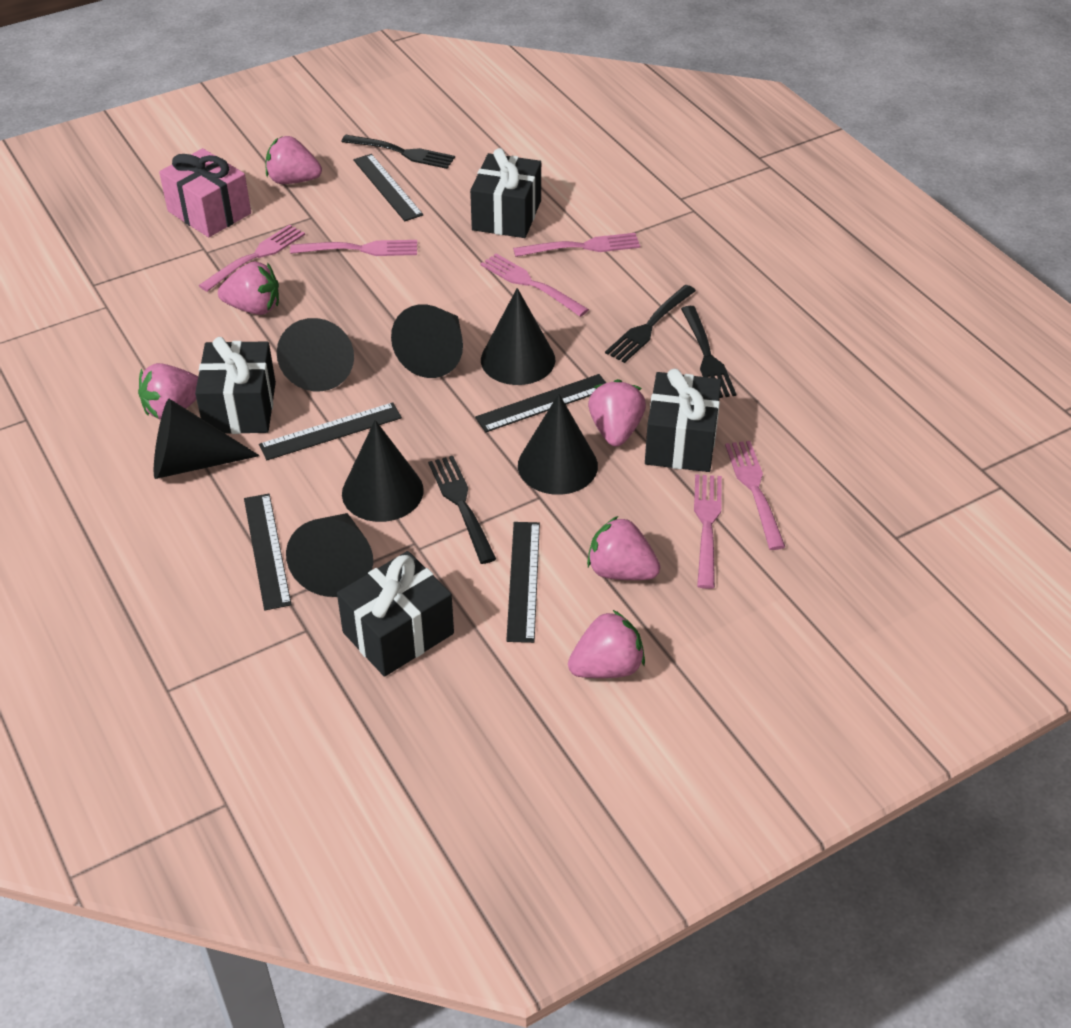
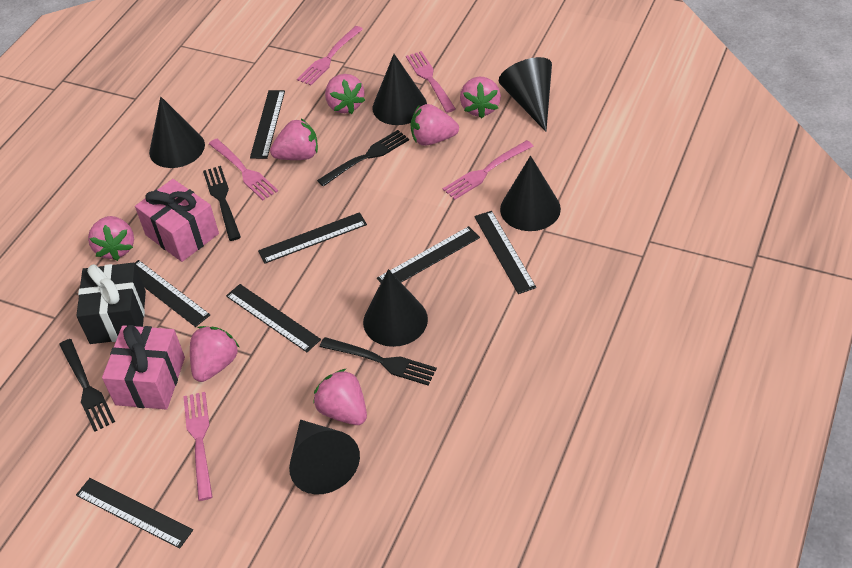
black cone: 7 -> 6
black gift: 4 -> 1
black ruler: 5 -> 7
pink fork: 6 -> 5
pink gift: 1 -> 2
pink strawberry: 6 -> 7

